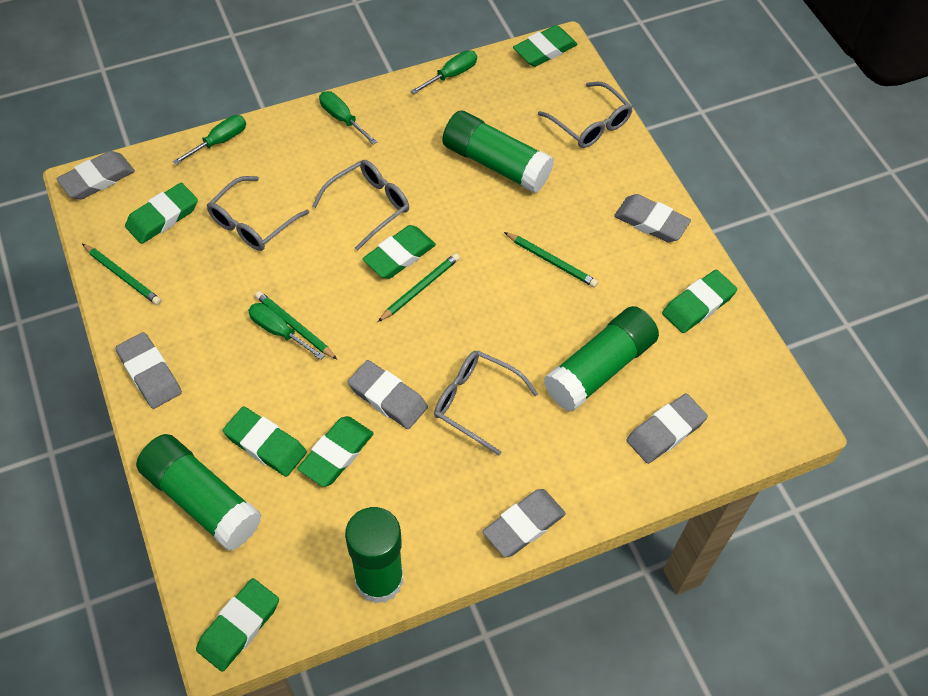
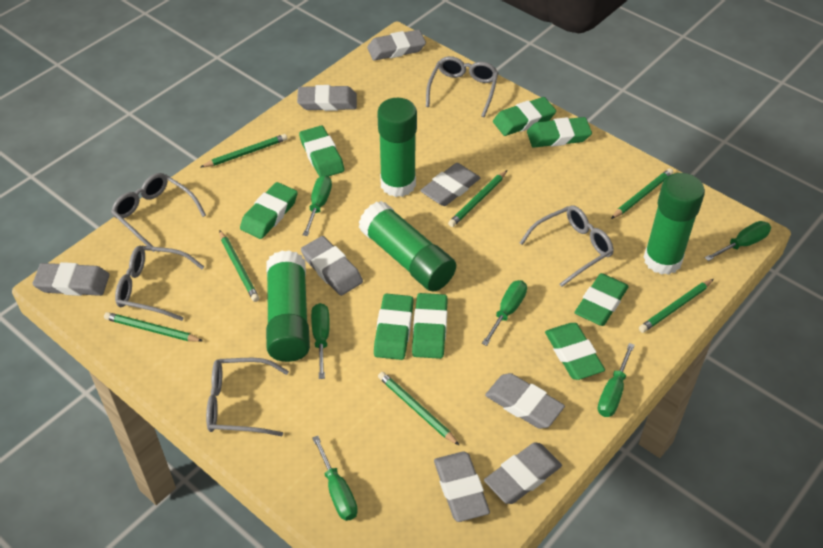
green eraser: 7 -> 8
green pencil: 4 -> 7
green screwdriver: 4 -> 6
grey eraser: 6 -> 8
grey glasses: 4 -> 5

